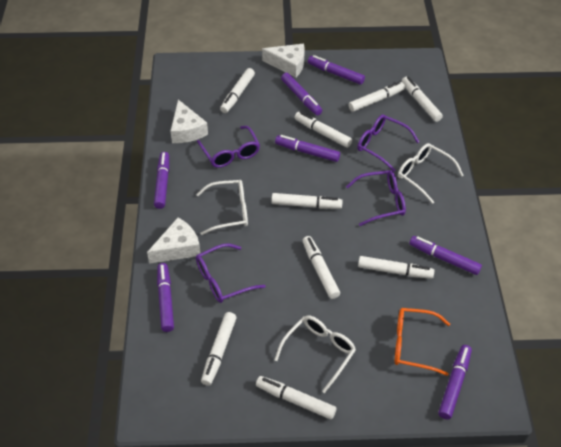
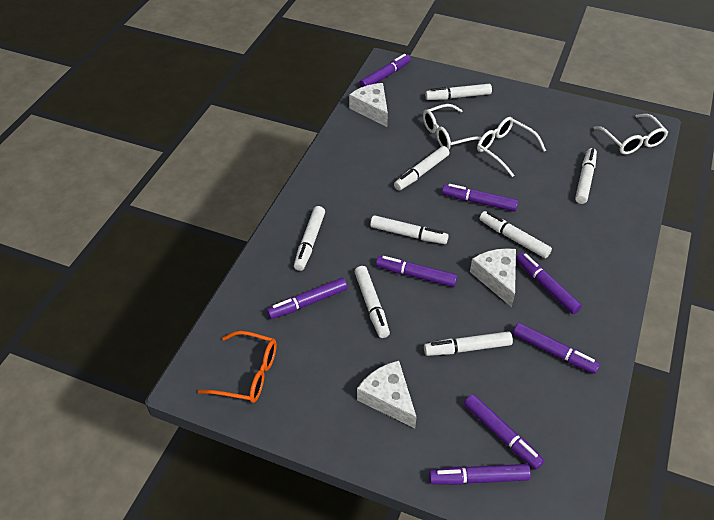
purple glasses: 4 -> 0
purple marker: 7 -> 8
white marker: 9 -> 8

